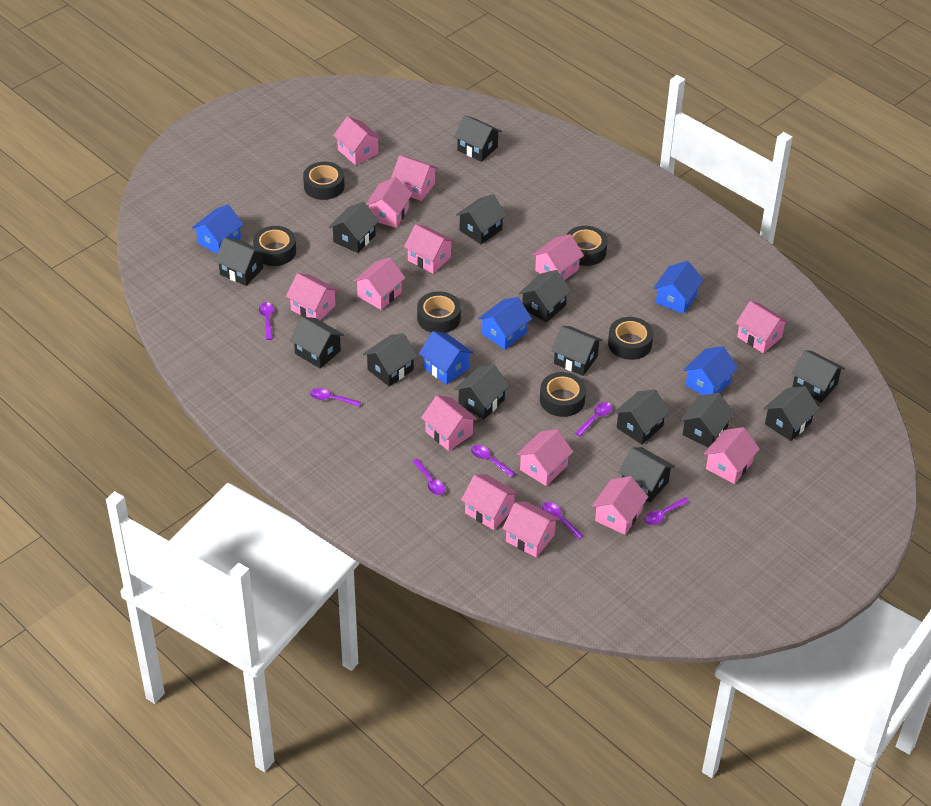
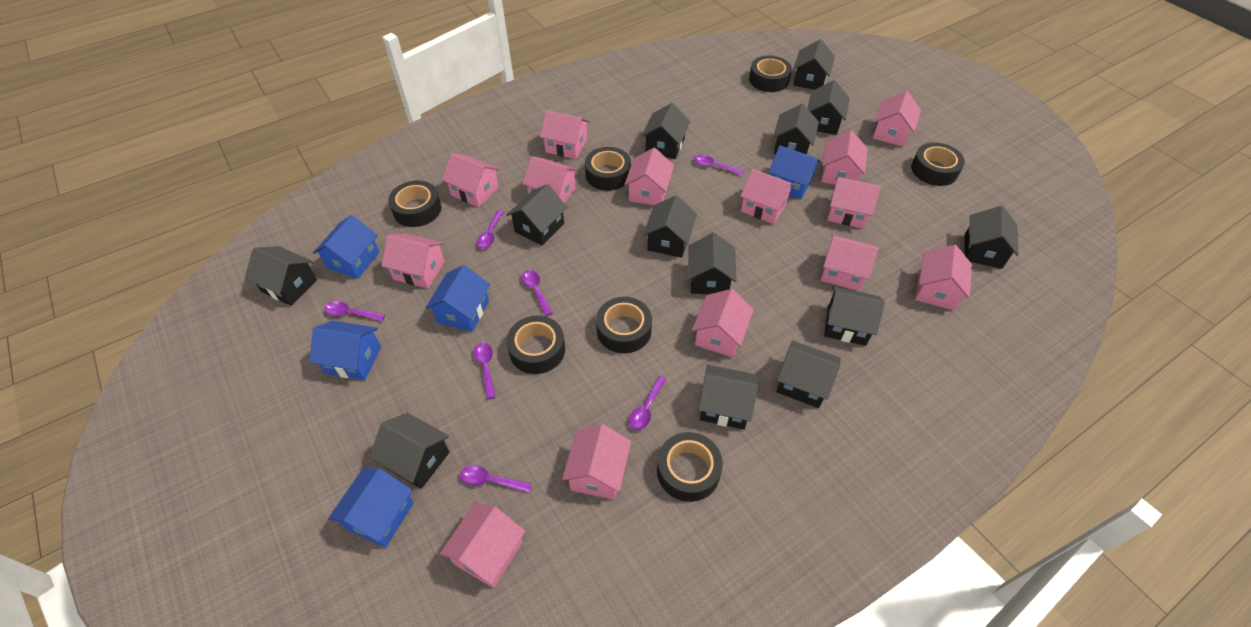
black house: 14 -> 13
black tape: 6 -> 7

